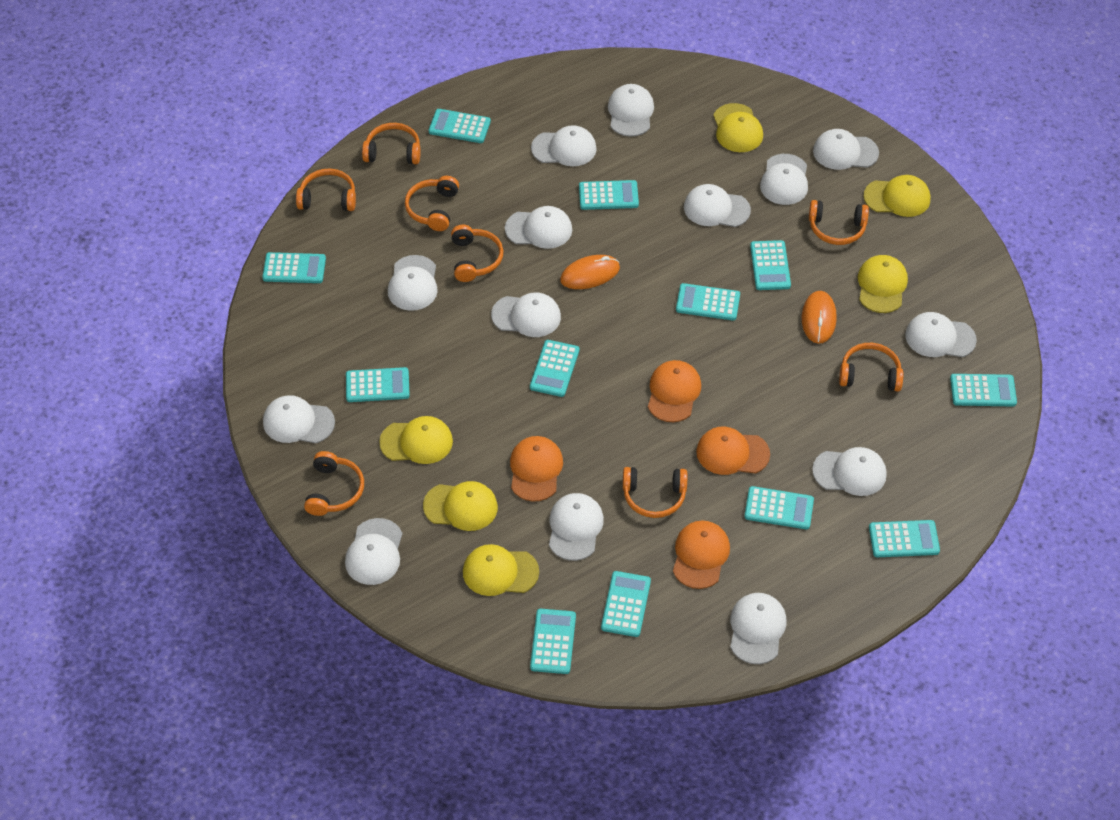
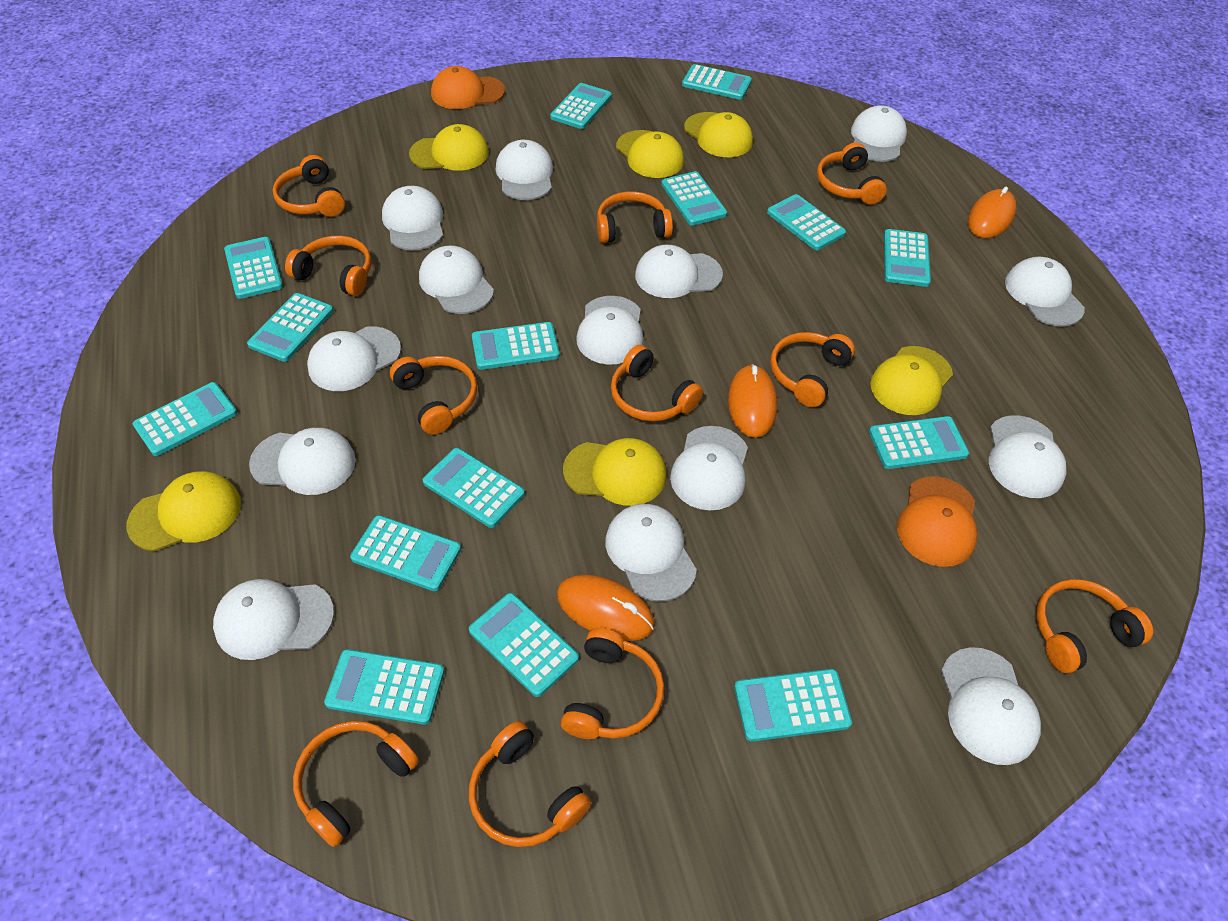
orange cap: 4 -> 2
orange headphones: 8 -> 11
orange mouse: 2 -> 3
turquoise calculator: 12 -> 15

